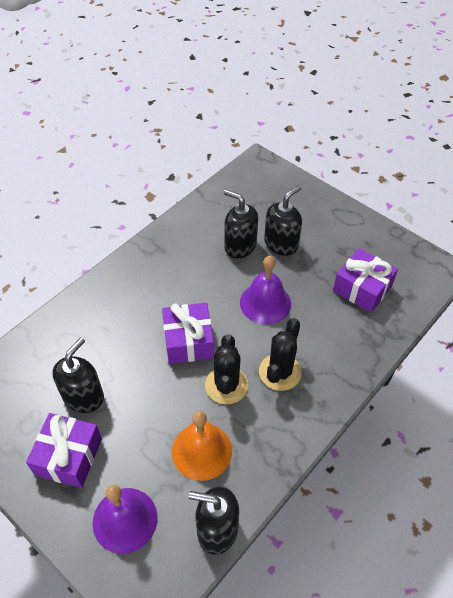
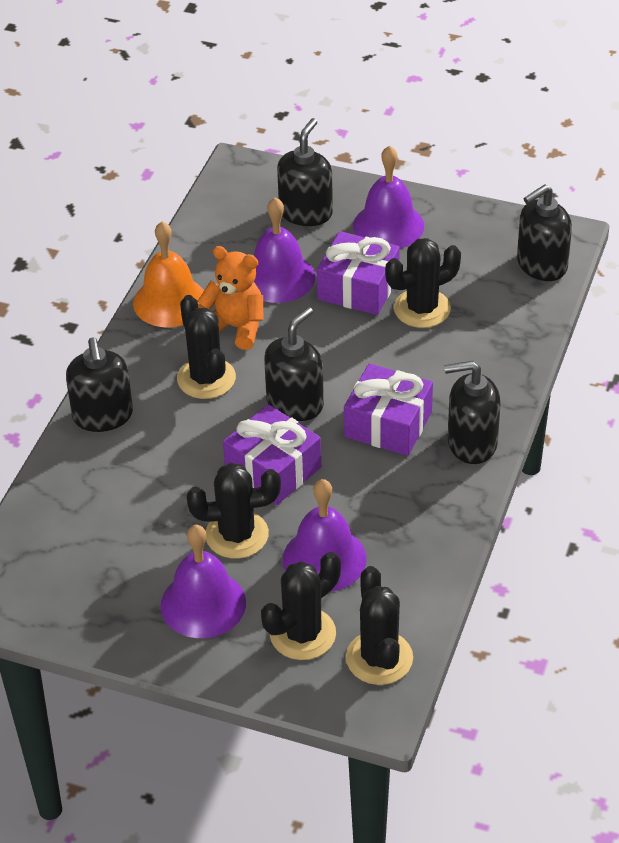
black cactus: 2 -> 5
black soap dispenser: 4 -> 5
orange teddy bear: 0 -> 1
purple bell: 2 -> 4

